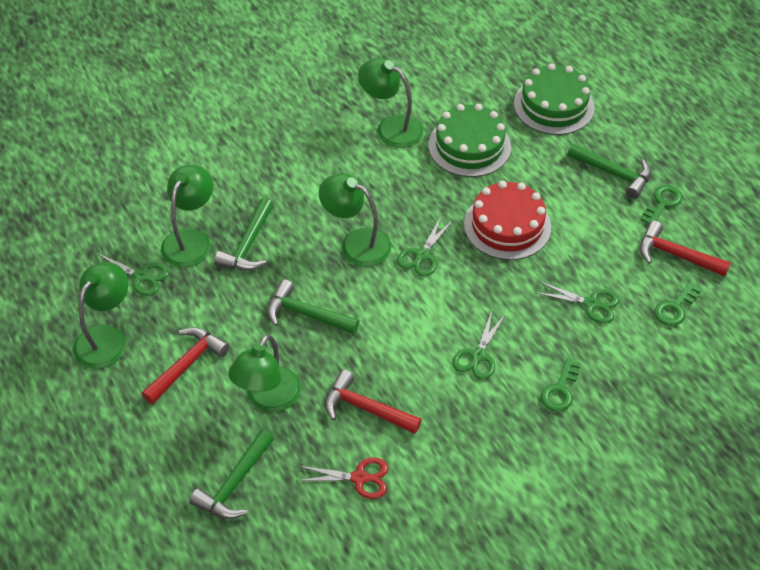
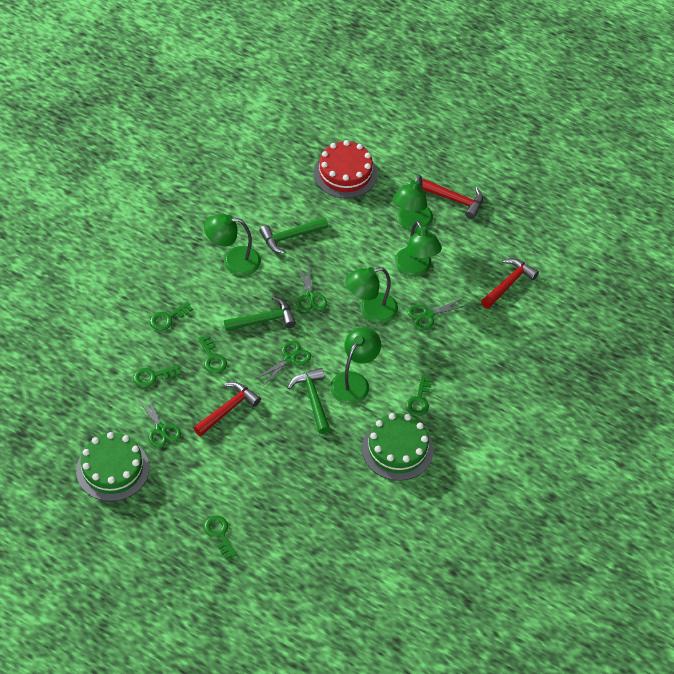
green hammer: 4 -> 3
green key: 3 -> 5
red scissors: 1 -> 0

